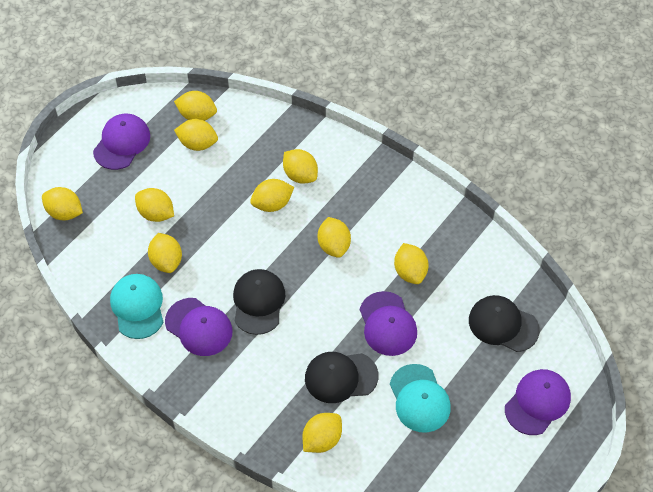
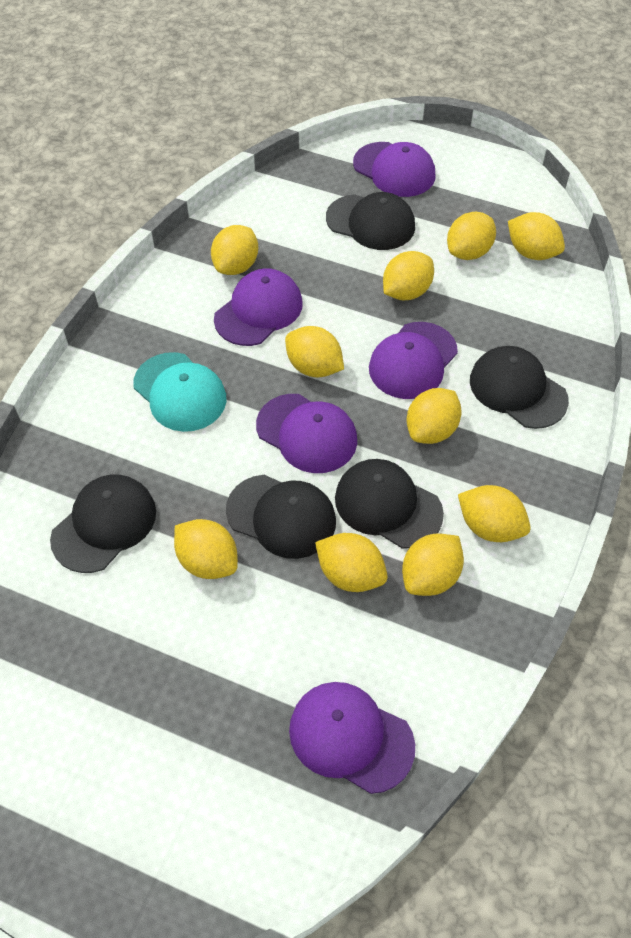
black cap: 3 -> 5
purple cap: 4 -> 5
turquoise cap: 2 -> 1

